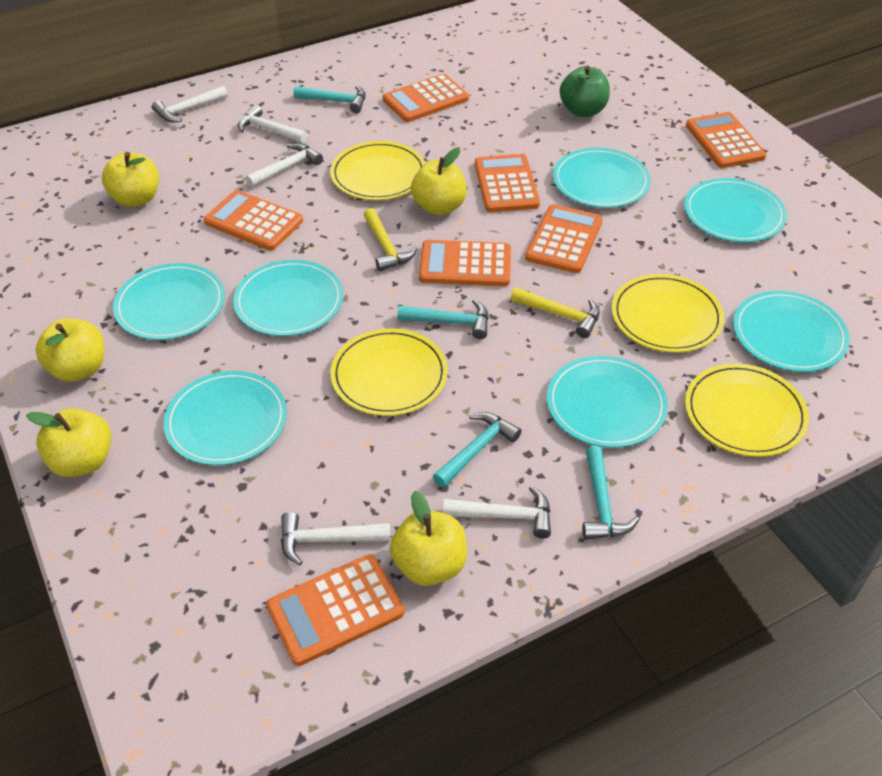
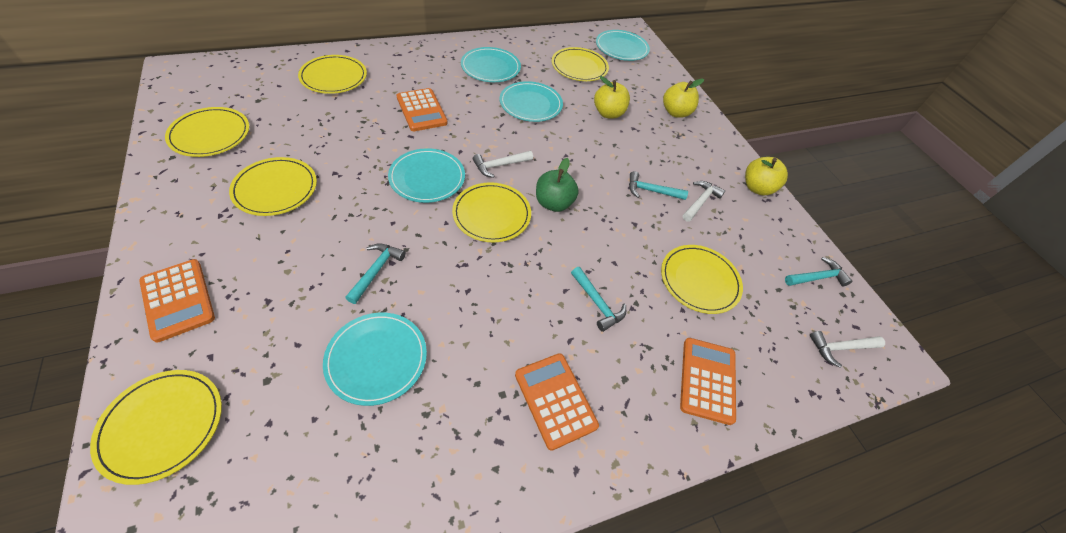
orange calculator: 7 -> 4
turquoise plate: 7 -> 5
white hammer: 5 -> 3
yellow apple: 5 -> 3
yellow hammer: 2 -> 0
yellow plate: 4 -> 7

